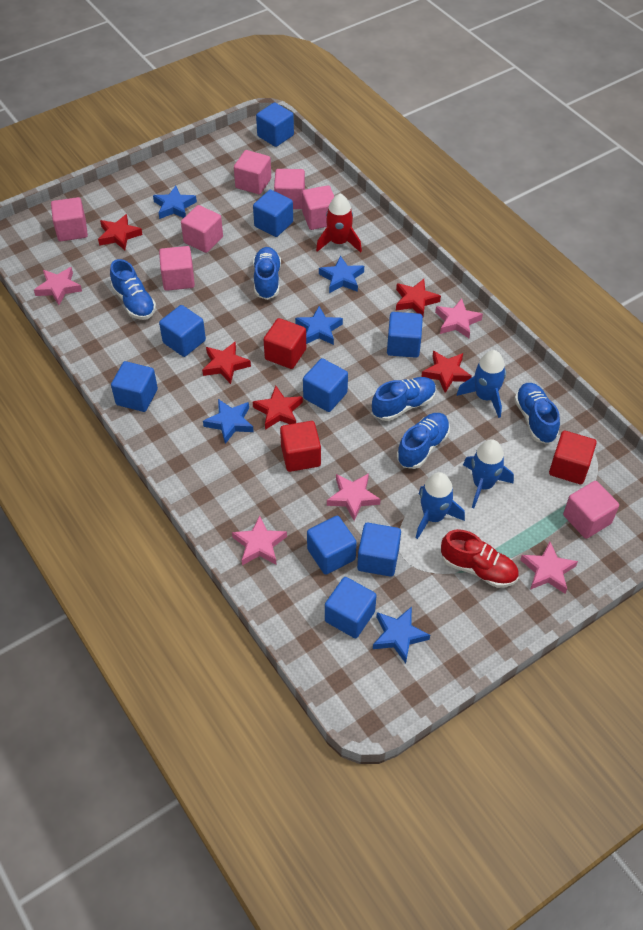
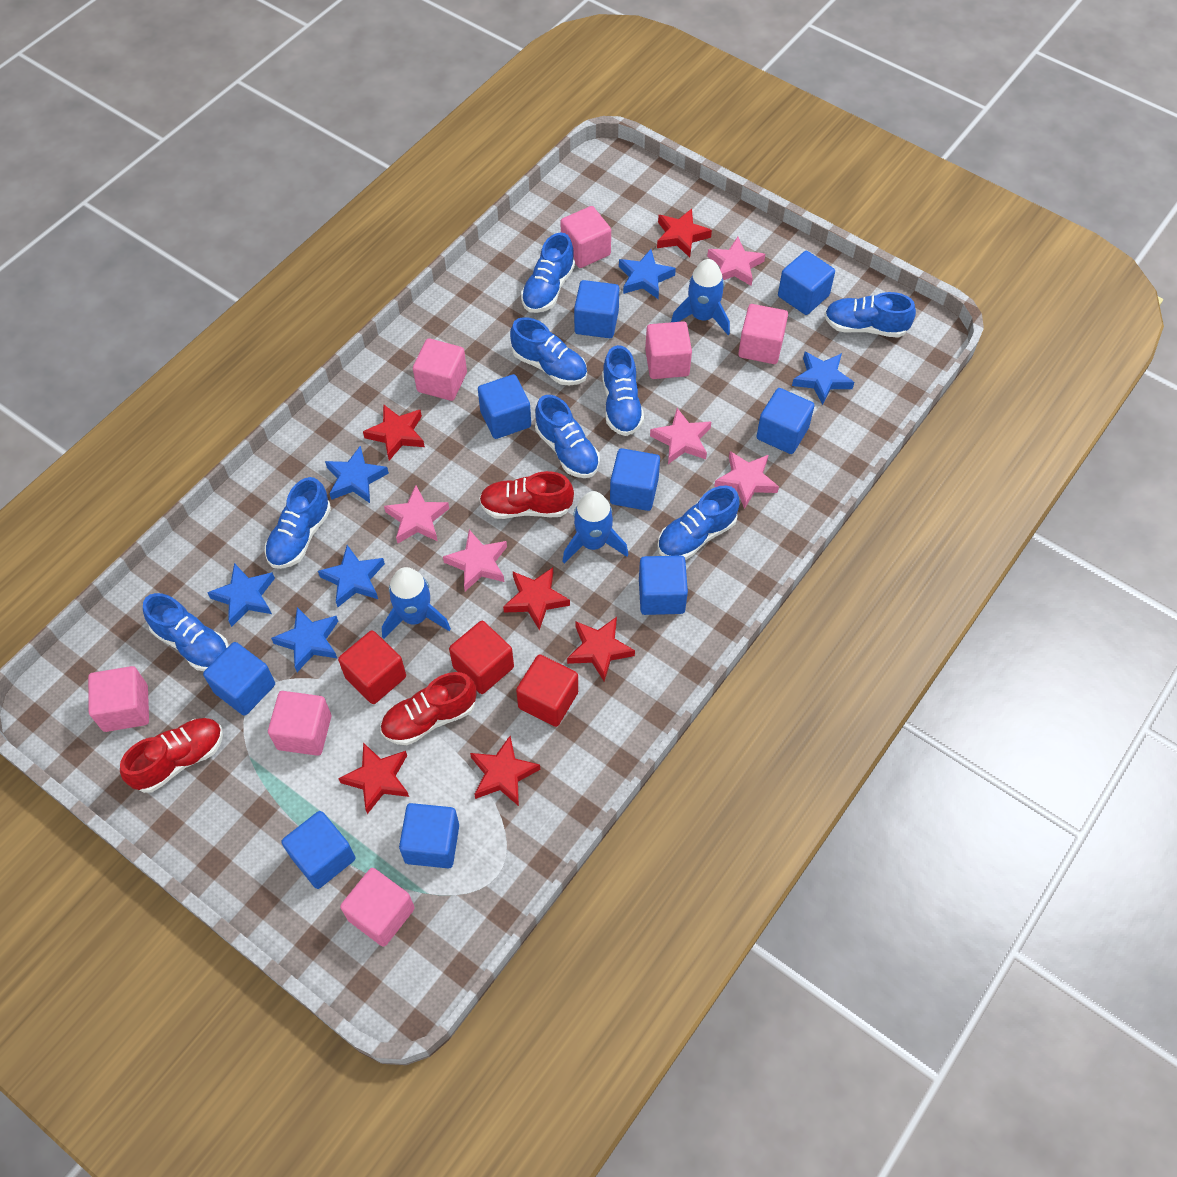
blue shoe: 5 -> 8
blue star: 5 -> 6
red rocket: 1 -> 0
red shoe: 1 -> 3
red star: 5 -> 6

